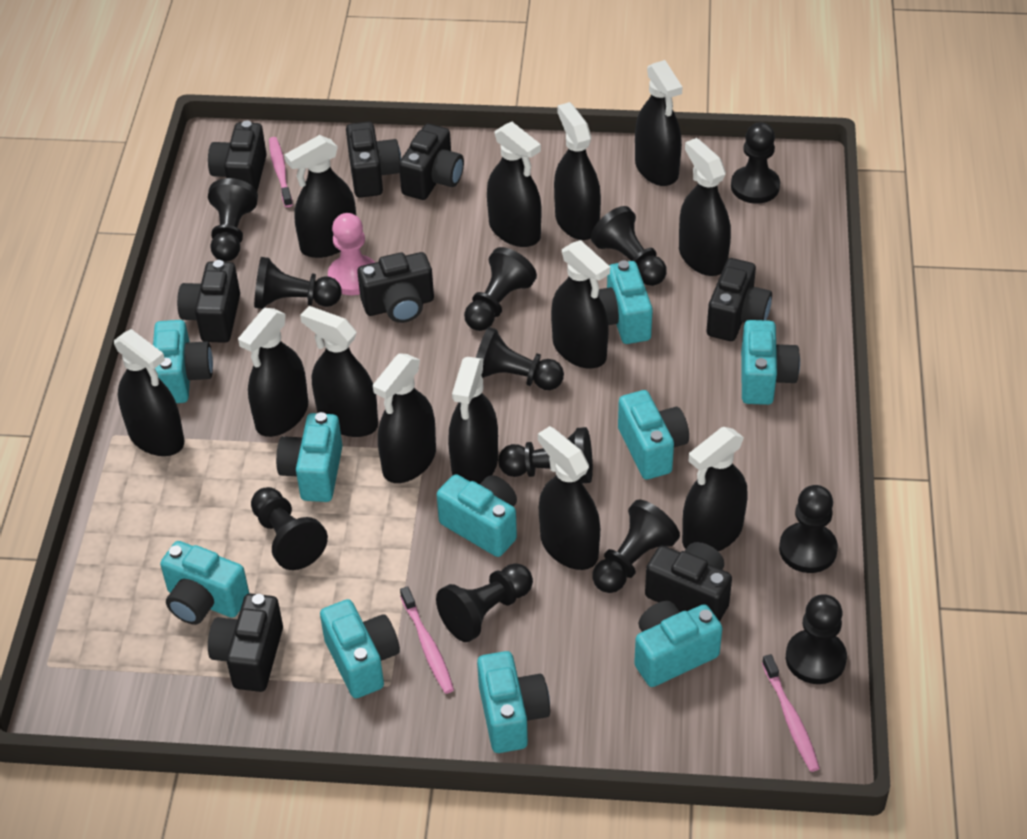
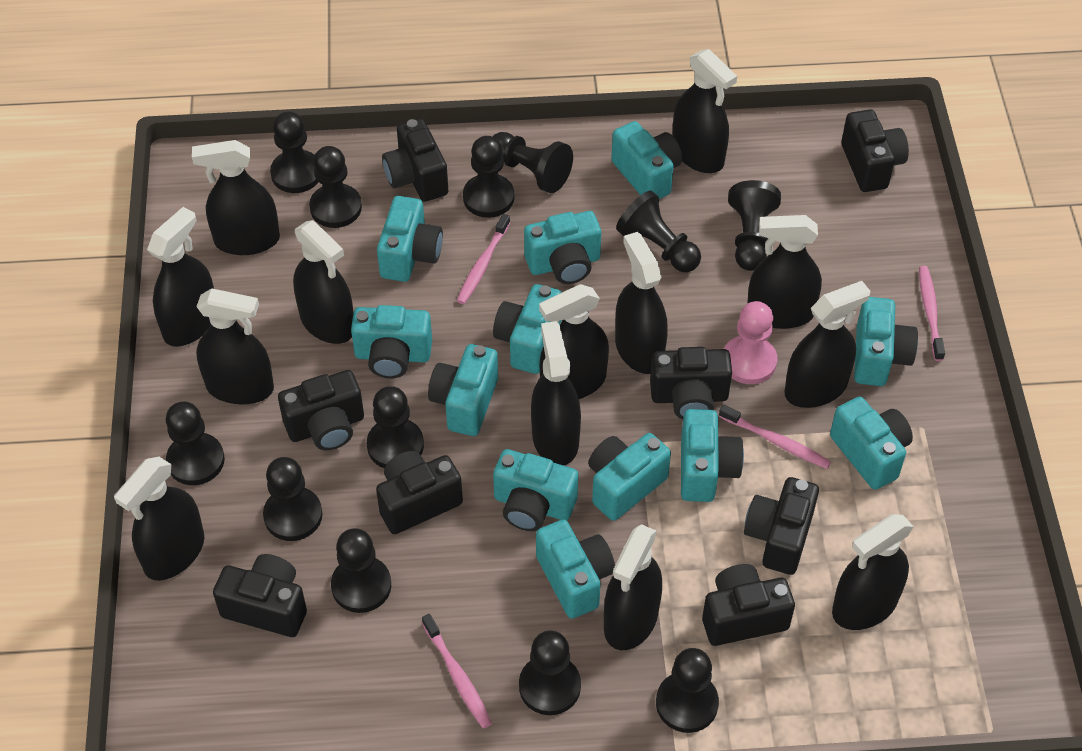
pink toothbrush: 3 -> 4
turquoise camera: 10 -> 12

